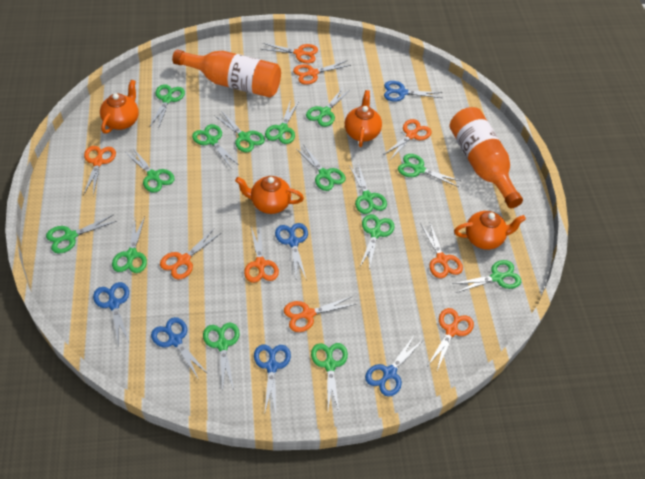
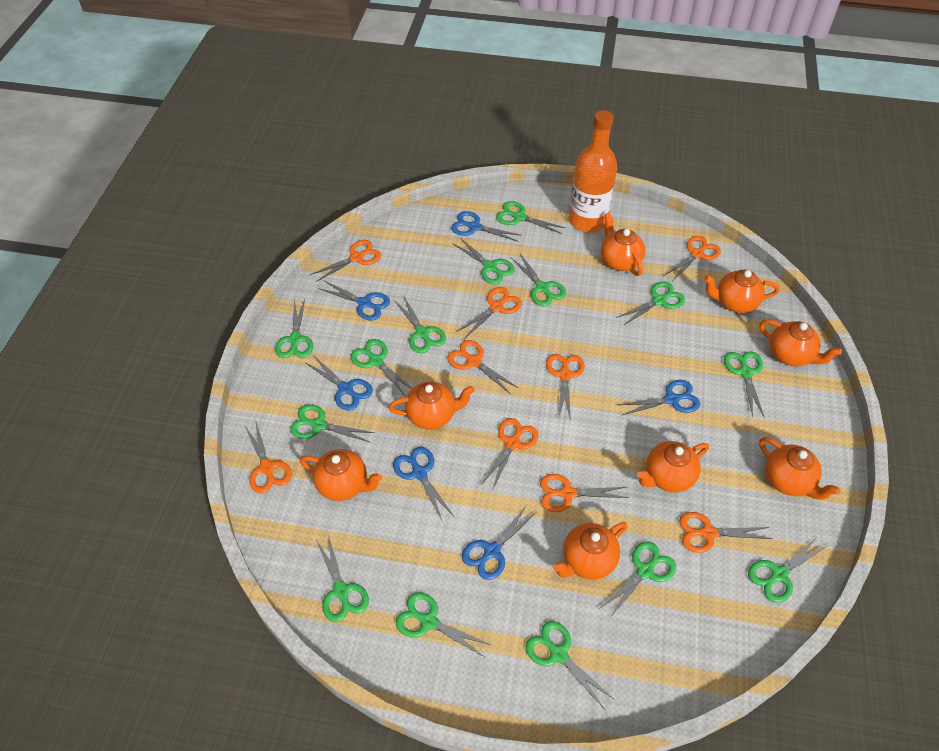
green scissors: 15 -> 14
orange bottle: 2 -> 1
orange teapot: 4 -> 8

